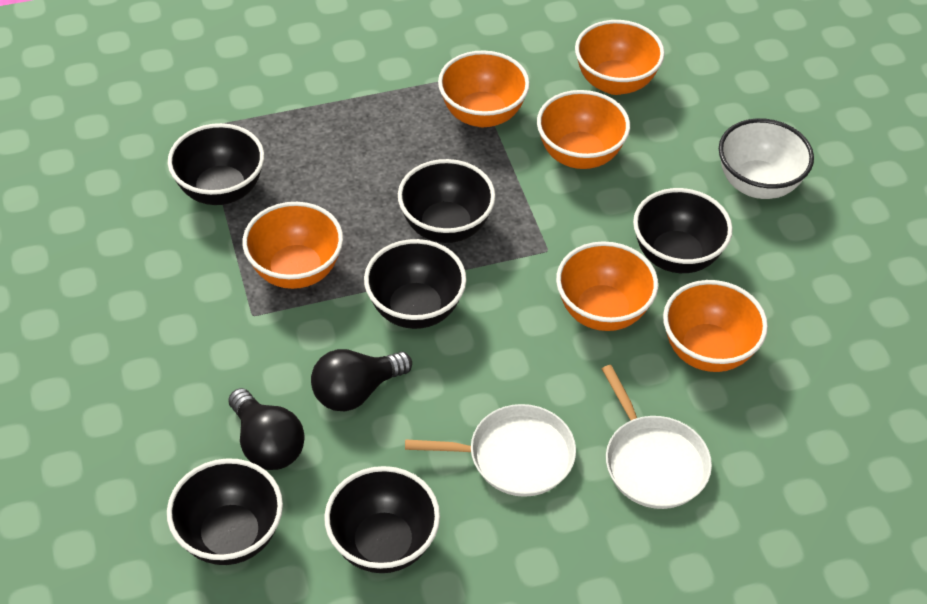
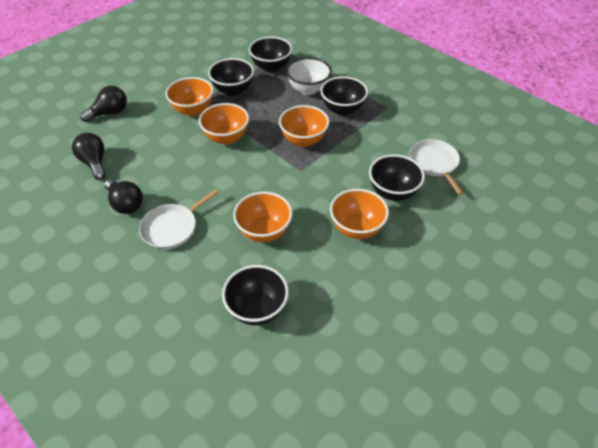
black bowl: 6 -> 5
black light bulb: 2 -> 3
orange bowl: 6 -> 5

